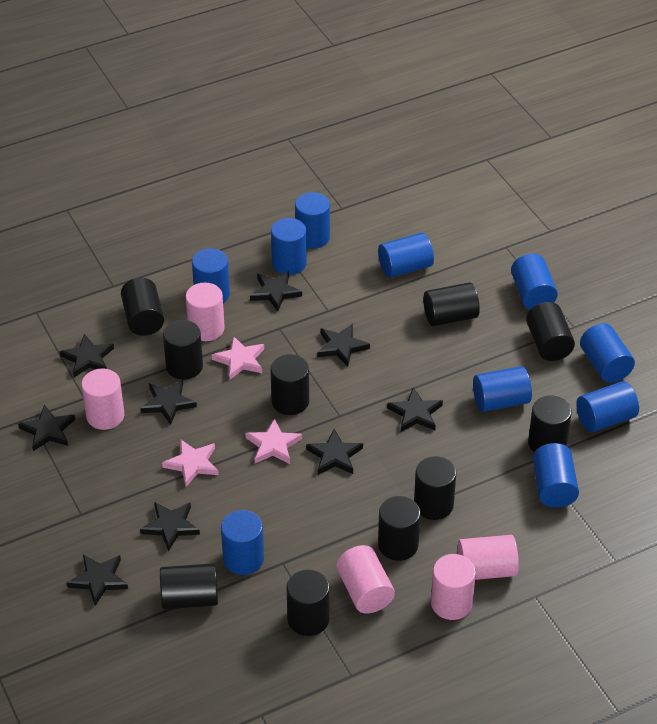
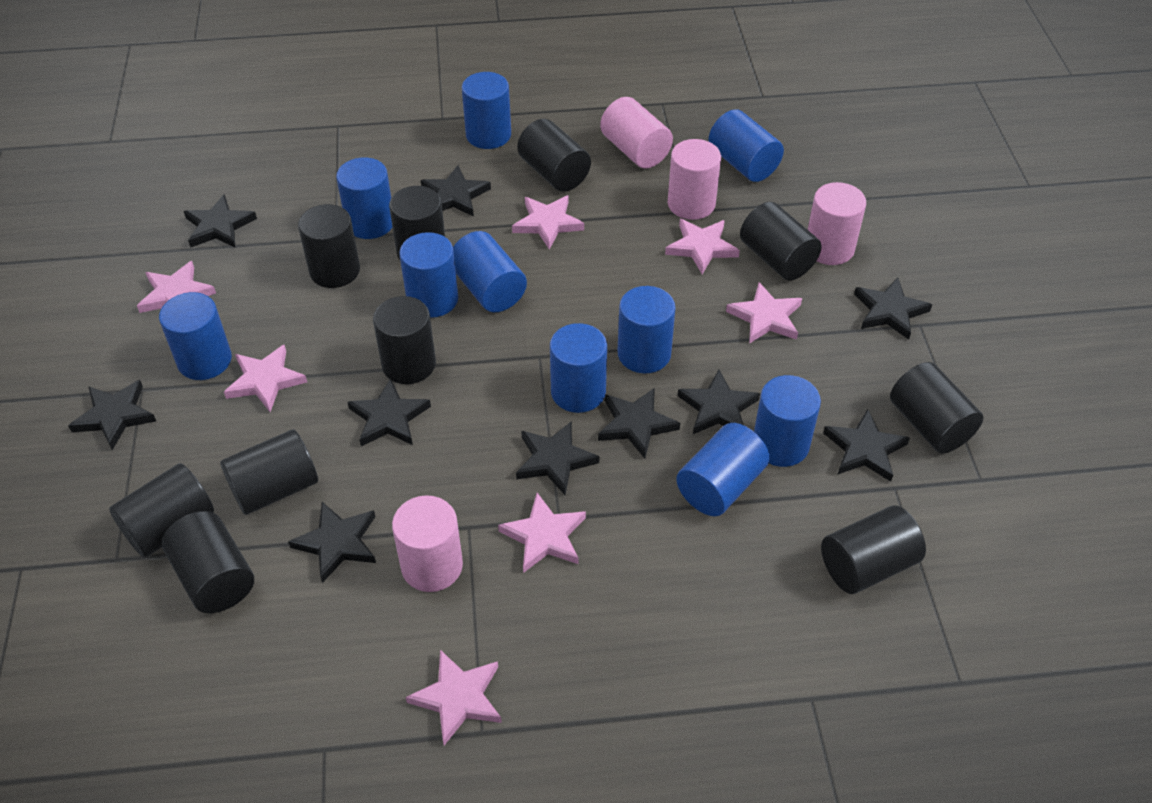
black star: 9 -> 10
pink cylinder: 5 -> 4
pink star: 3 -> 7

